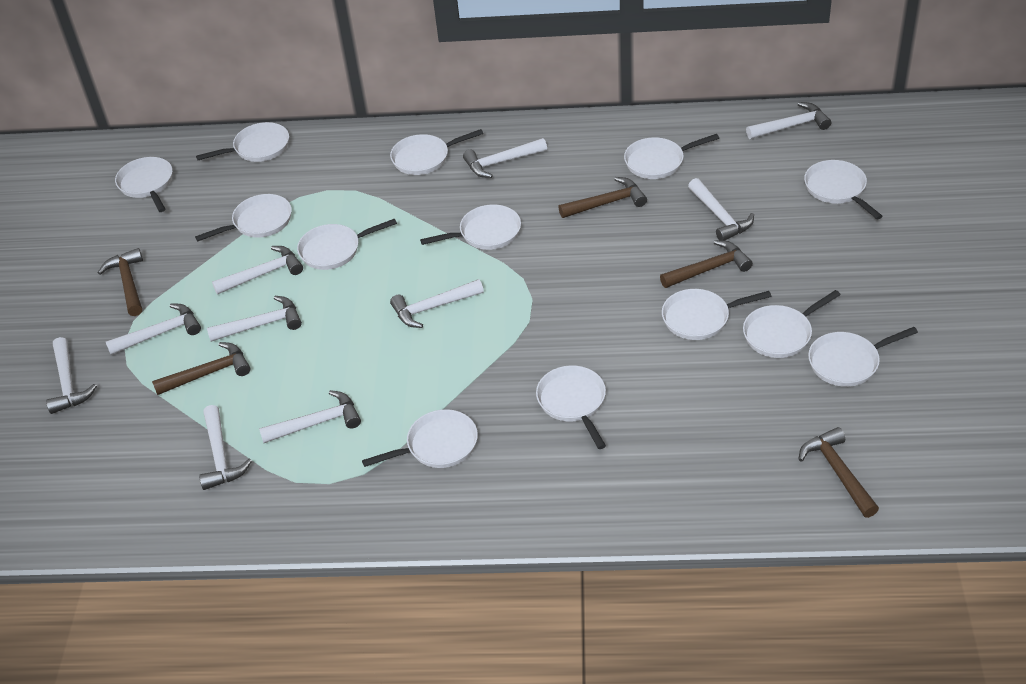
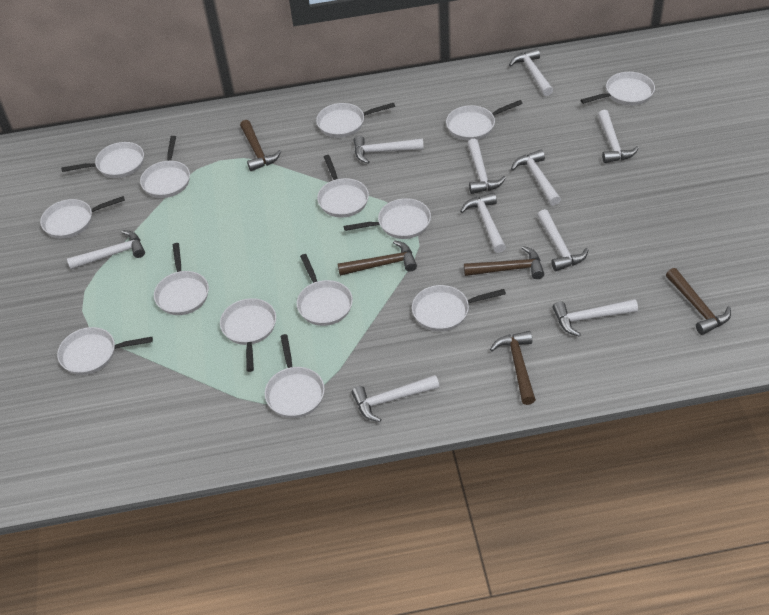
white pan: 13 -> 14

